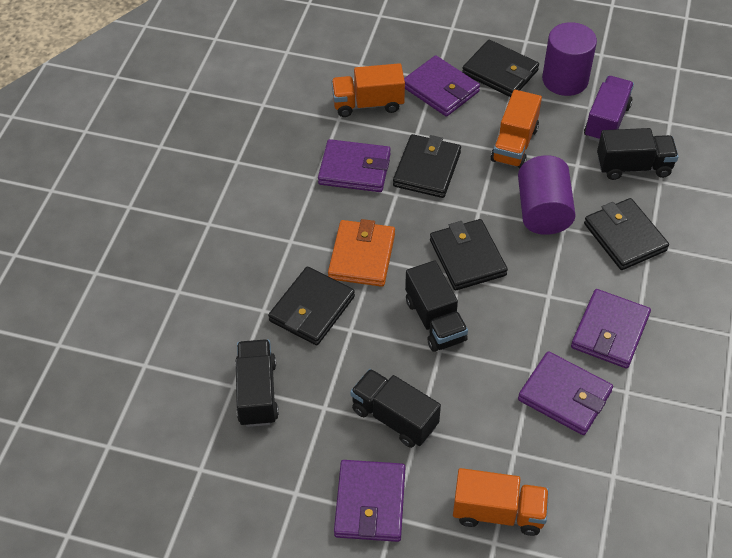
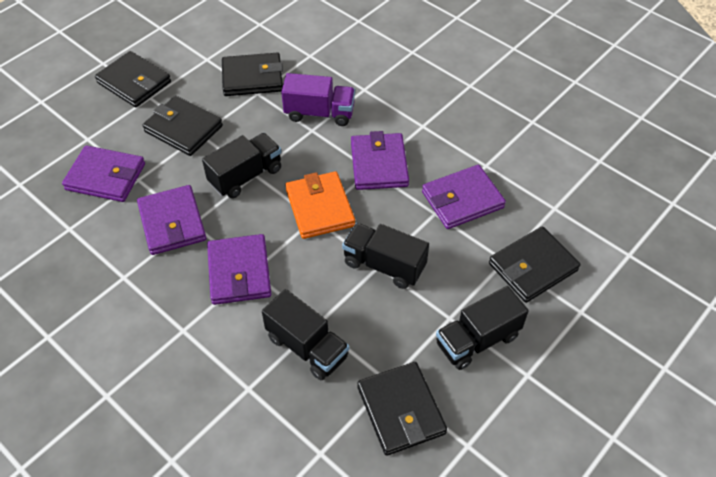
orange truck: 3 -> 0
purple cylinder: 2 -> 0

